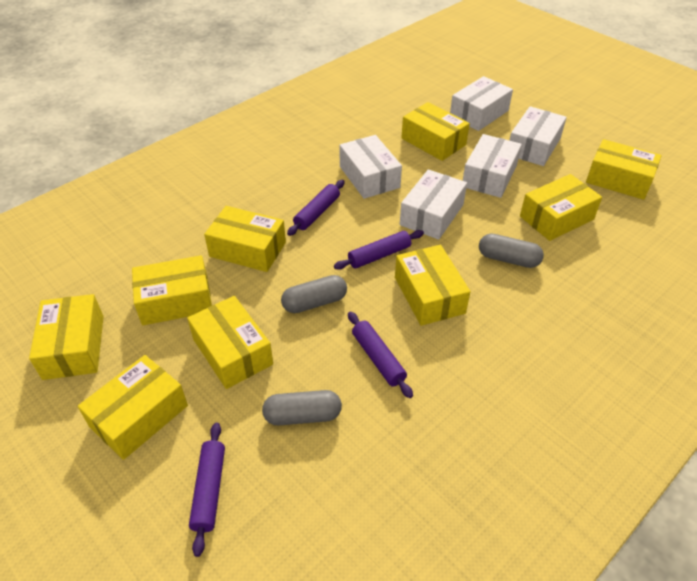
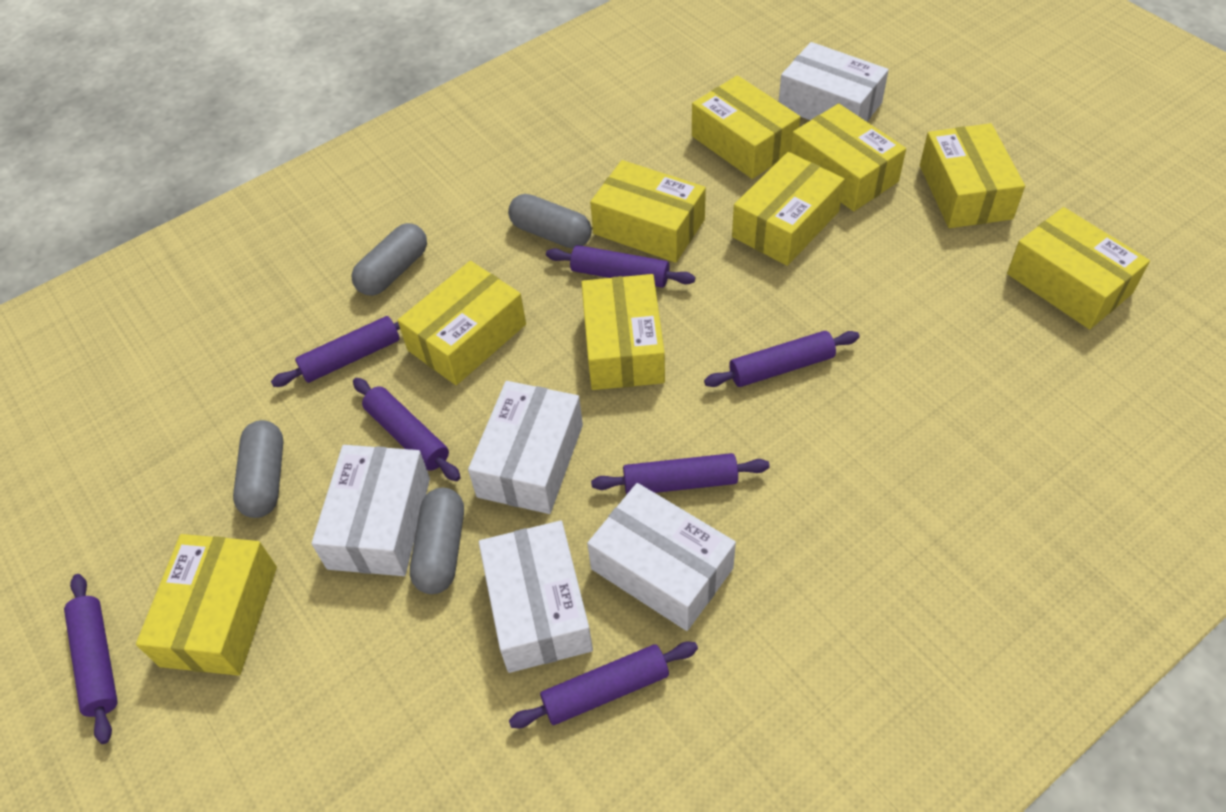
grey capsule: 3 -> 4
purple rolling pin: 4 -> 7

